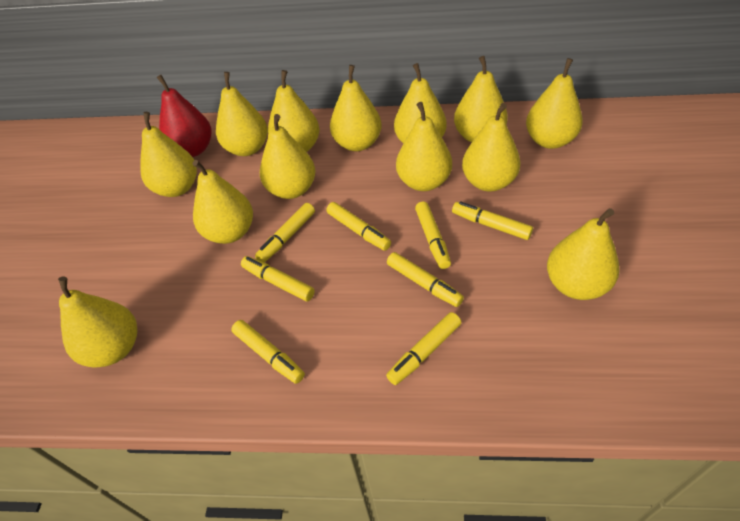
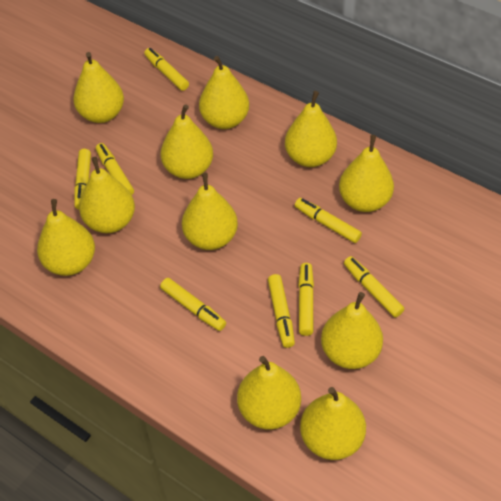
red pear: 1 -> 0
yellow pear: 13 -> 11

